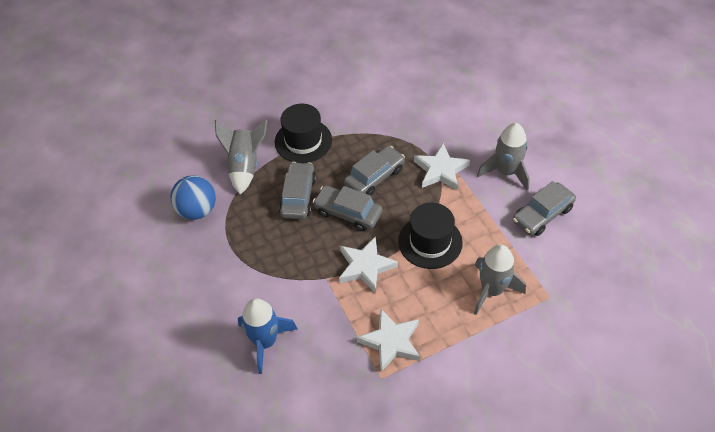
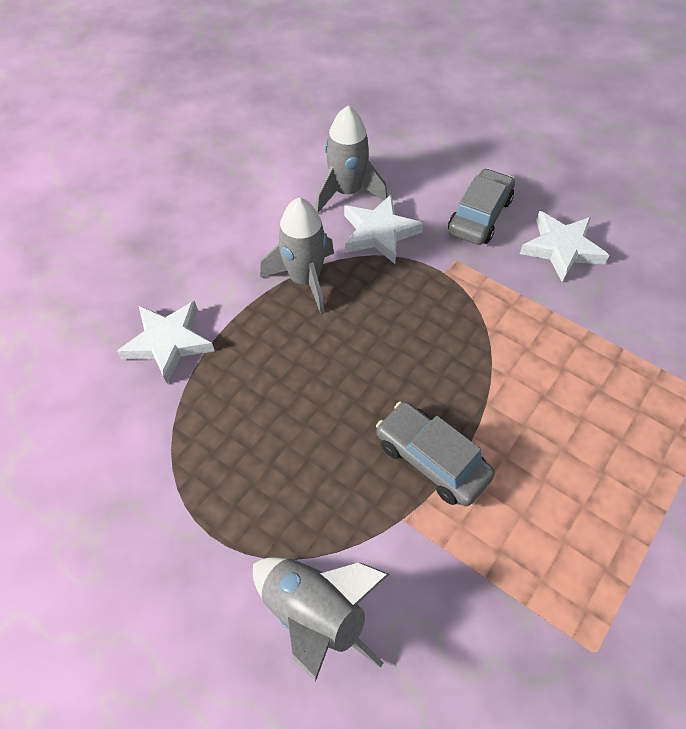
black hat: 2 -> 0
blue ball: 1 -> 0
blue rocket: 1 -> 0
grey car: 4 -> 2

